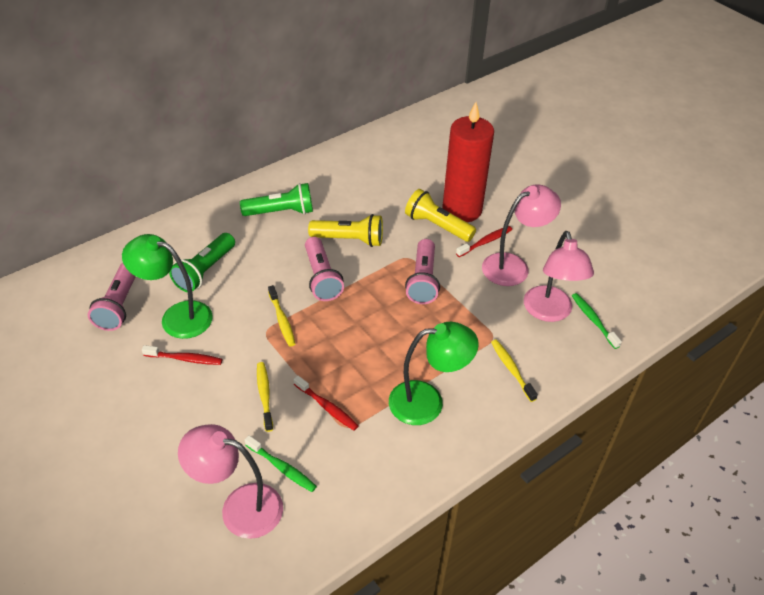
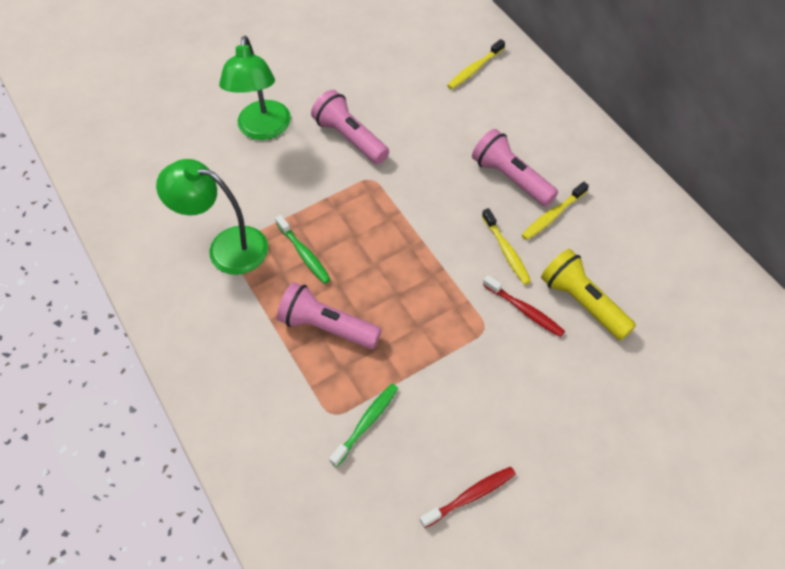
green flashlight: 2 -> 0
pink lamp: 3 -> 0
red candle: 1 -> 0
red toothbrush: 3 -> 2
yellow flashlight: 2 -> 1

